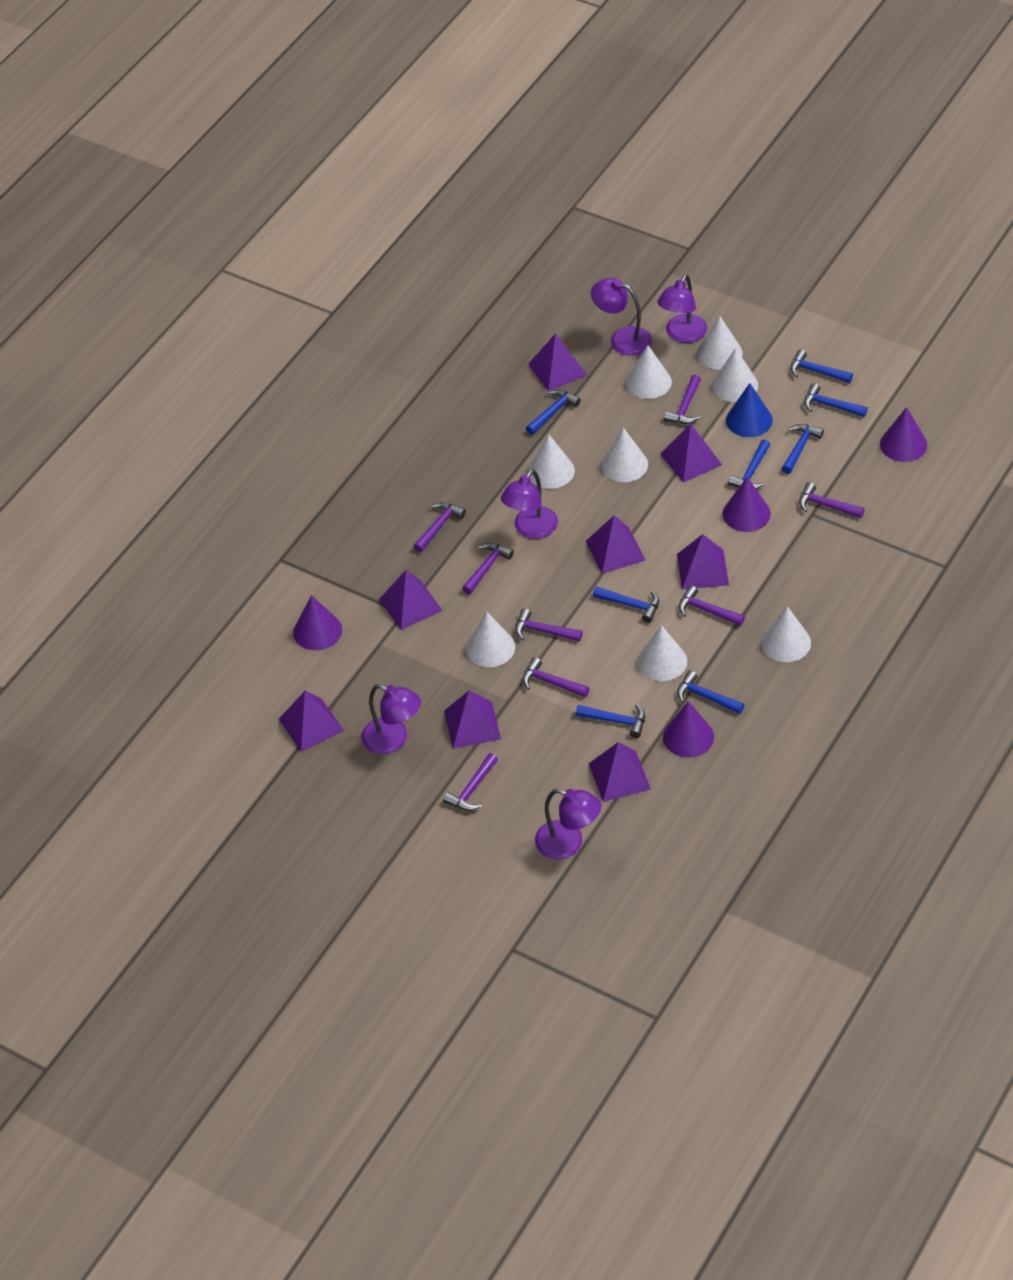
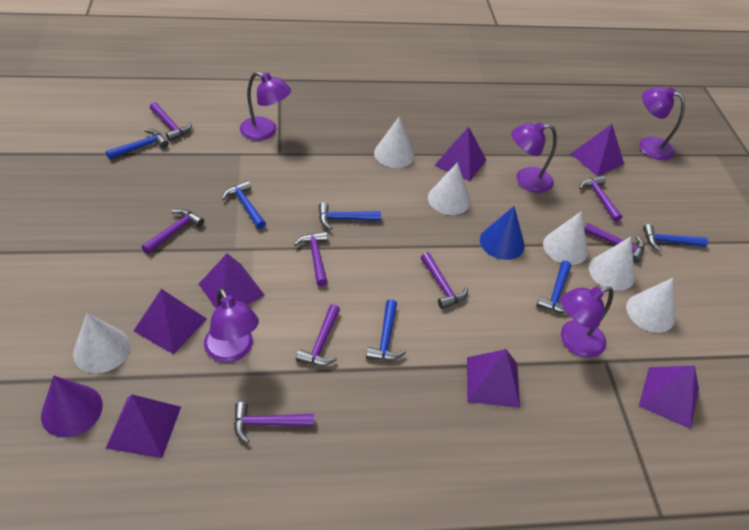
blue hammer: 8 -> 6
purple cone: 4 -> 1
purple pyramid: 8 -> 7
white cone: 8 -> 6

